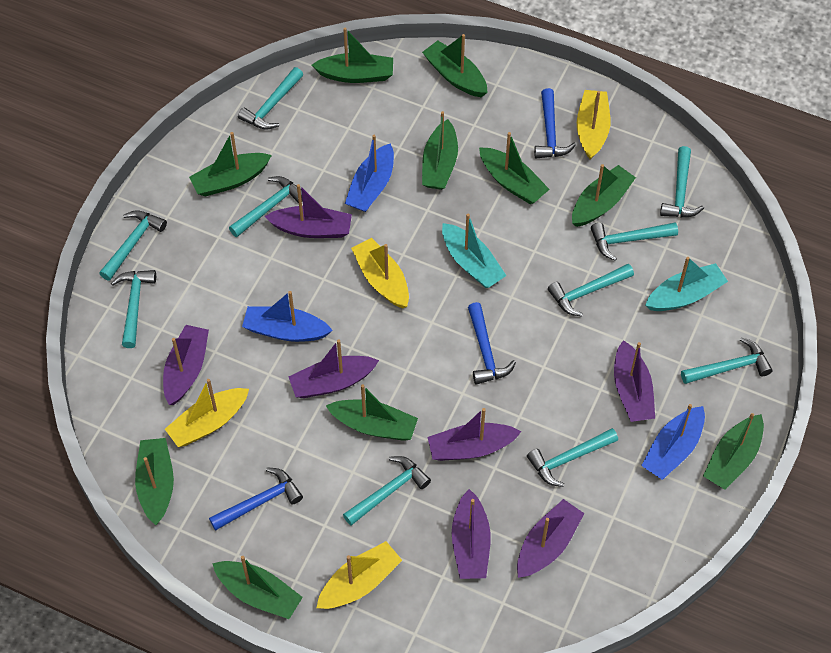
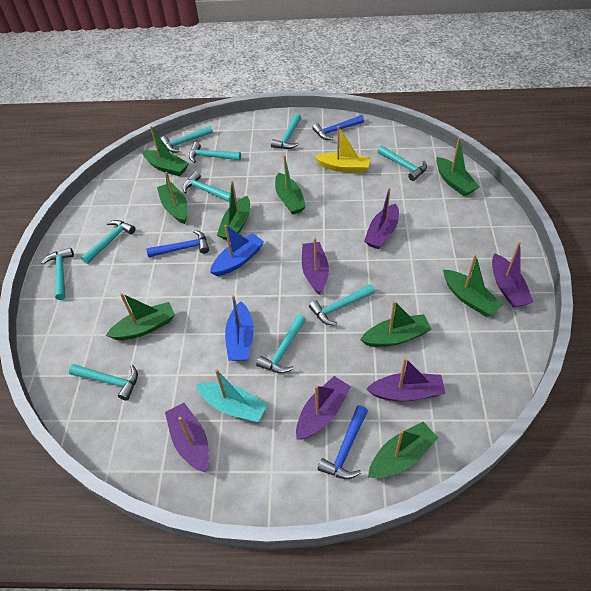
blue boat: 3 -> 2
green boat: 10 -> 9
purple boat: 7 -> 6
turquoise boat: 2 -> 1
yellow boat: 4 -> 1

